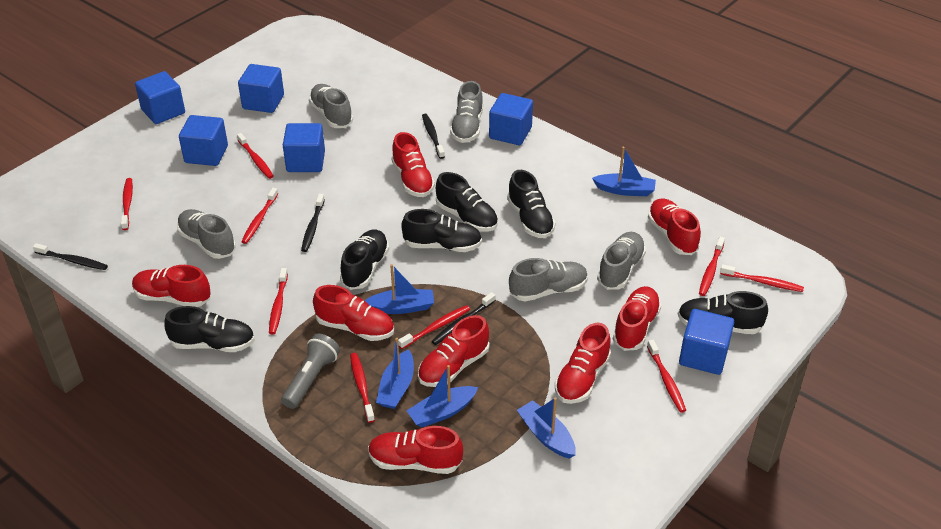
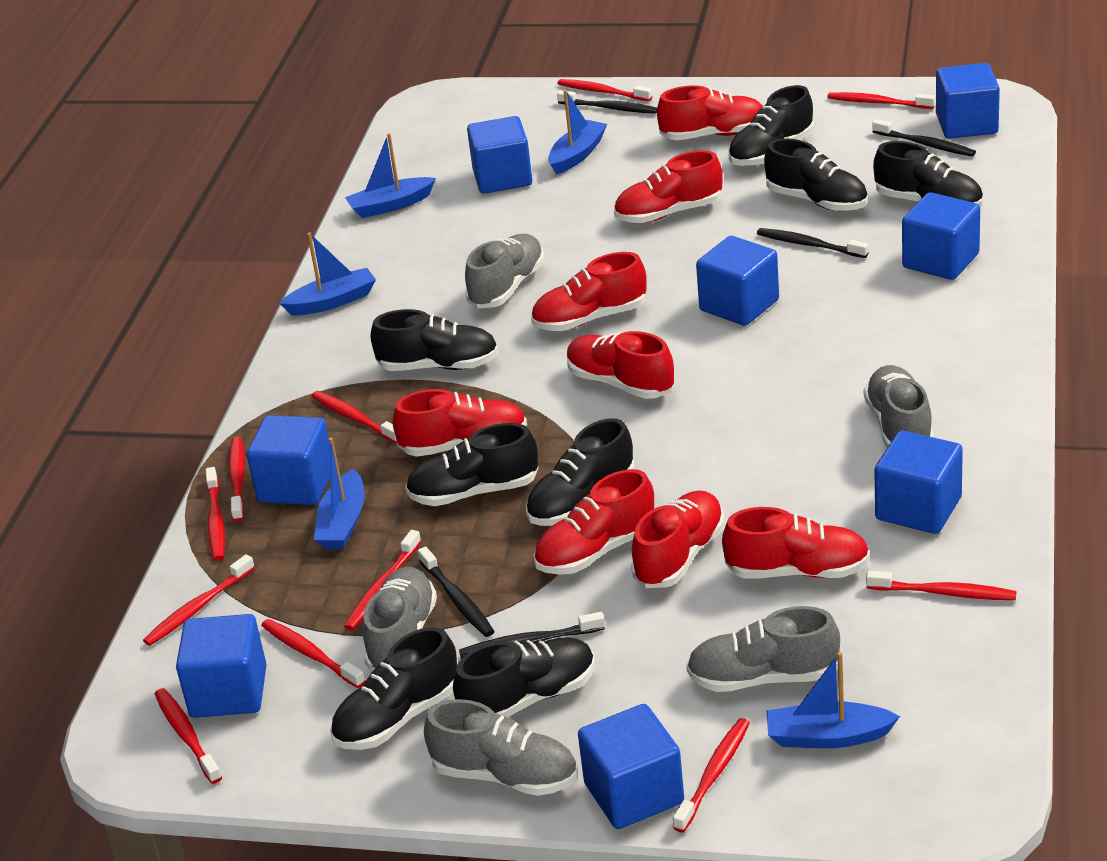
black shoe: 6 -> 8
black toothbrush: 4 -> 5
blue cube: 6 -> 8
grey flashlight: 1 -> 0
red toothbrush: 9 -> 11

